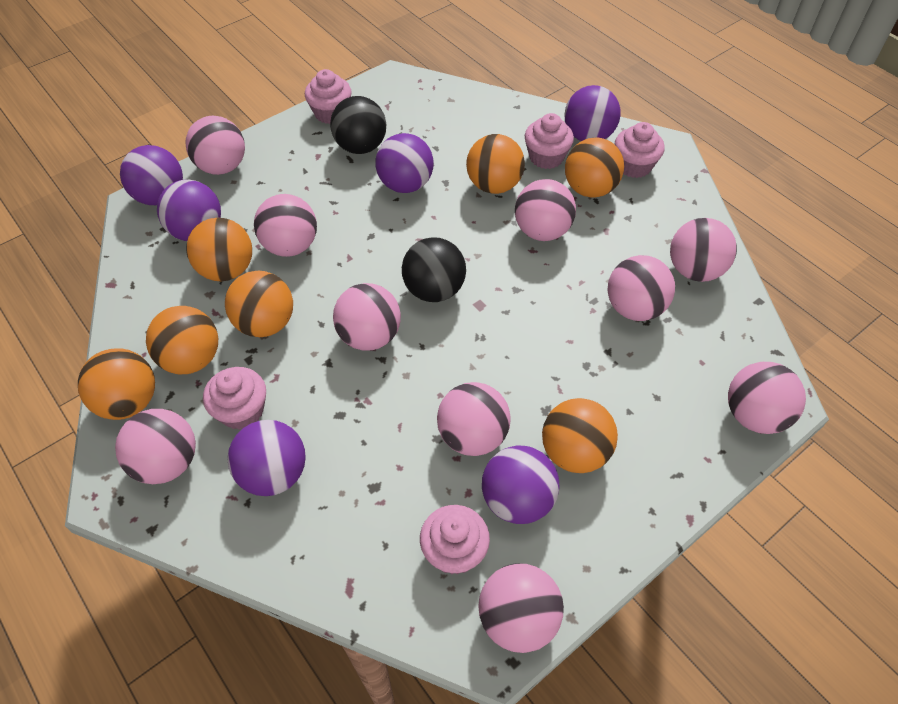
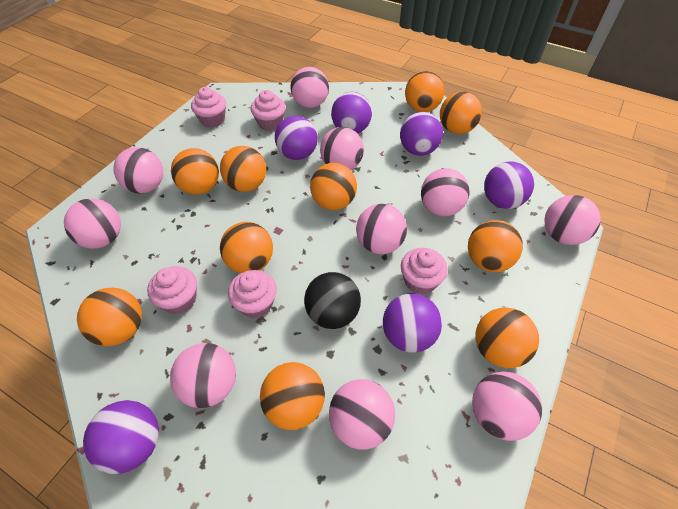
black ball: 2 -> 1
orange ball: 7 -> 10

